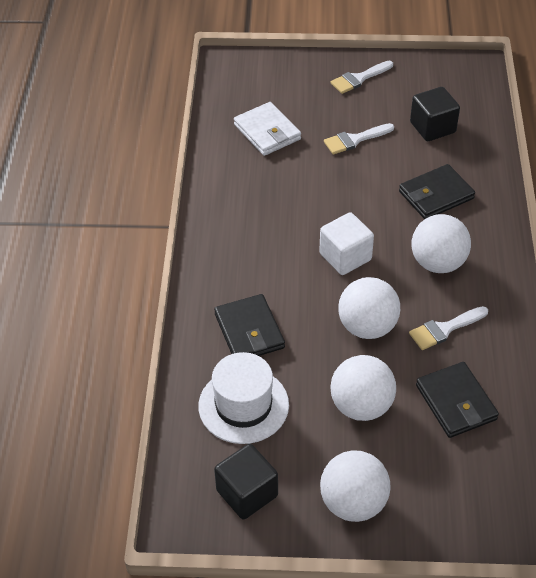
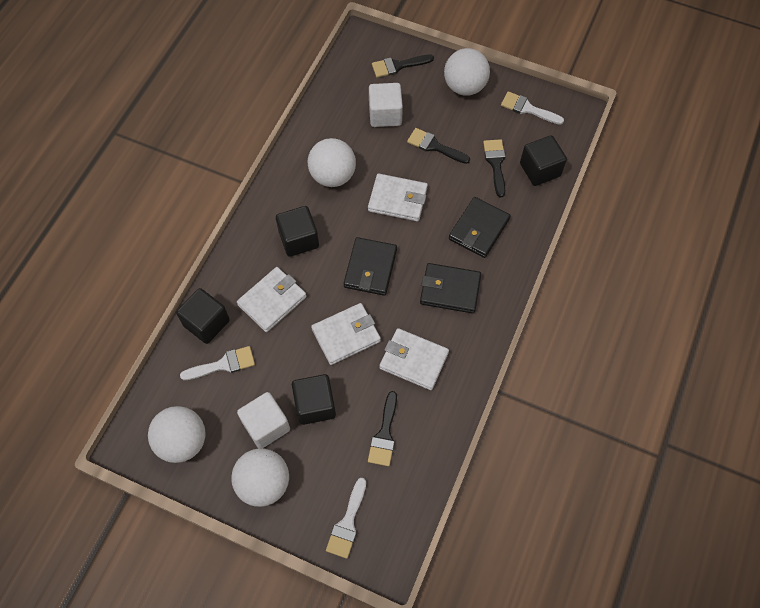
black brush: 0 -> 4
black cube: 2 -> 4
white cube: 1 -> 2
white hat: 1 -> 0
white wallet: 1 -> 4

